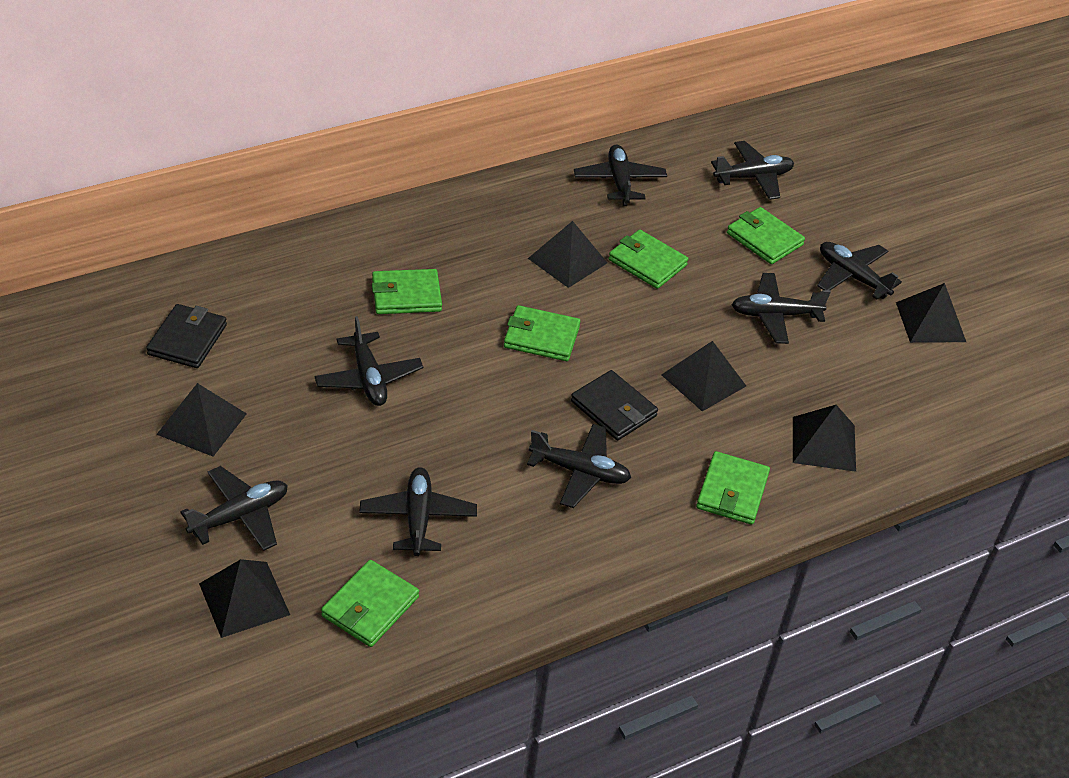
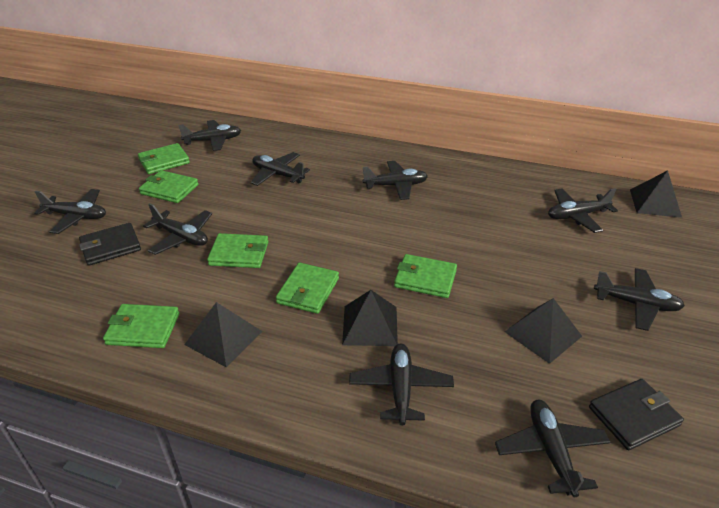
black plane: 8 -> 9
black pyramid: 6 -> 4

